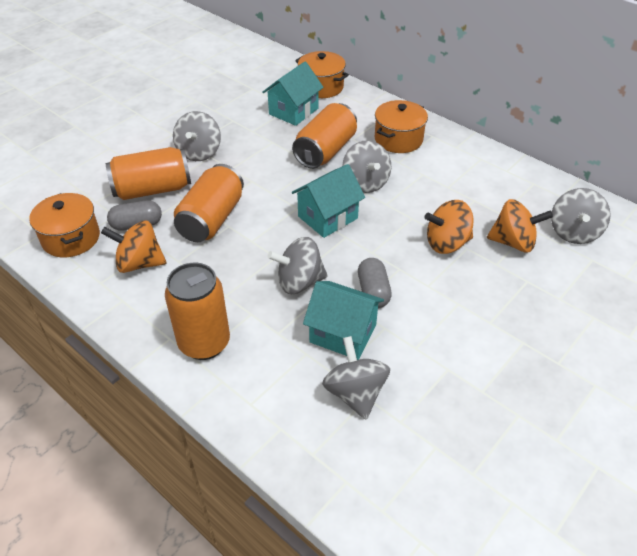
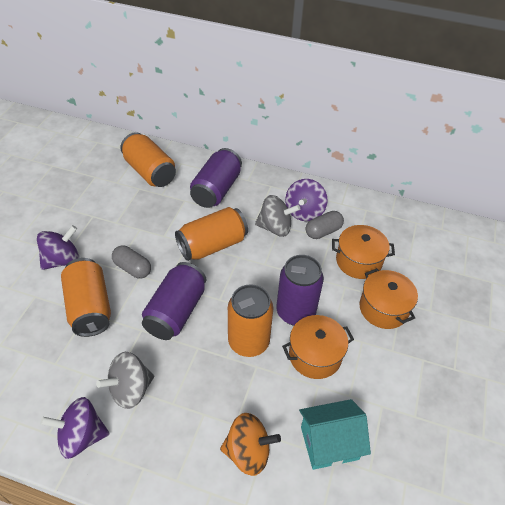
grey spinning top: 5 -> 2
orange spinning top: 3 -> 1
purple can: 0 -> 3
purple spinning top: 0 -> 3
turquoise house: 3 -> 1

